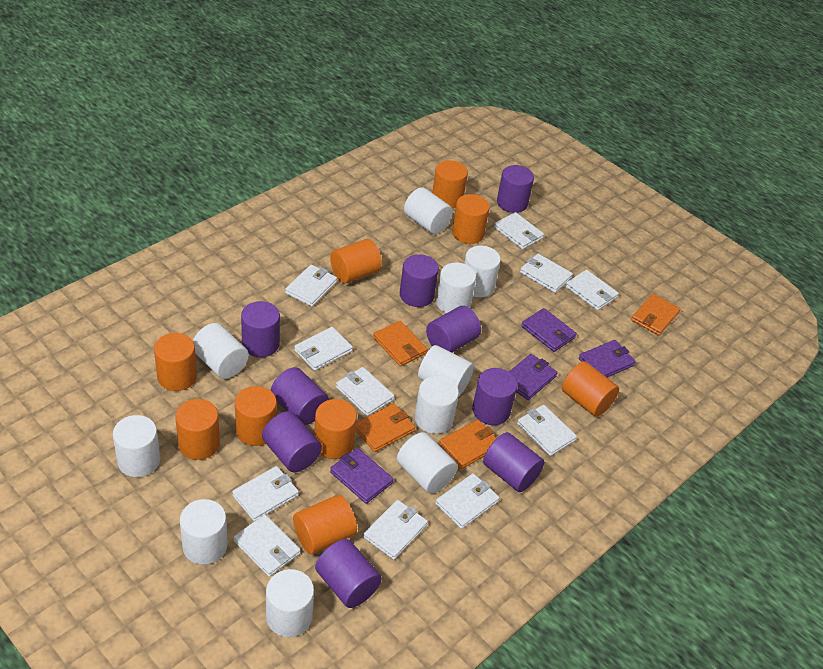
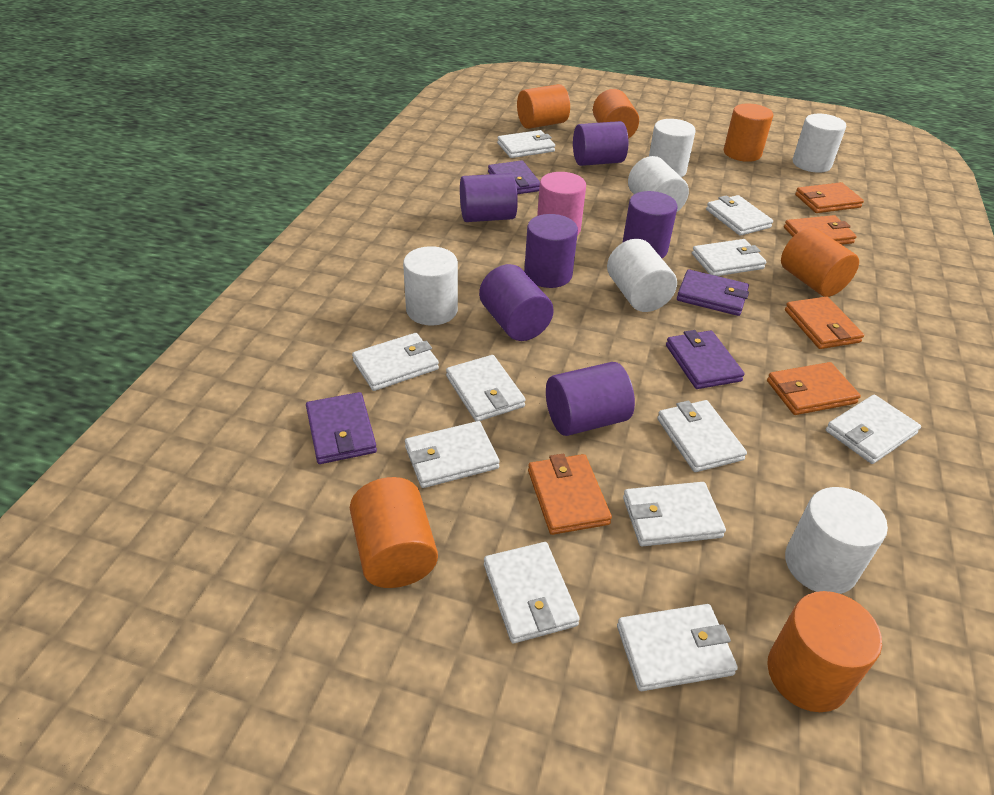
orange cylinder: 9 -> 6
orange wallet: 4 -> 5
pink cylinder: 0 -> 1
purple cylinder: 9 -> 6
white cylinder: 10 -> 6

